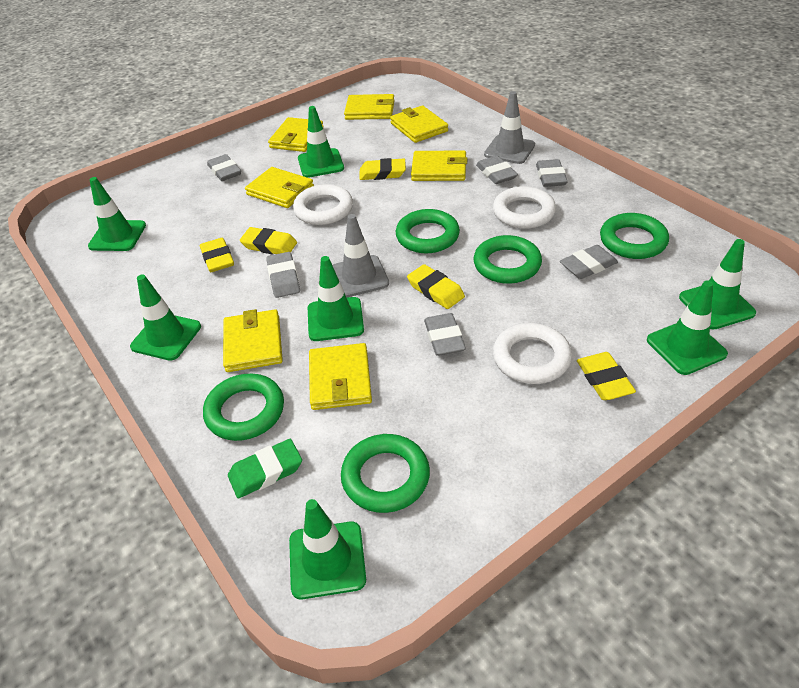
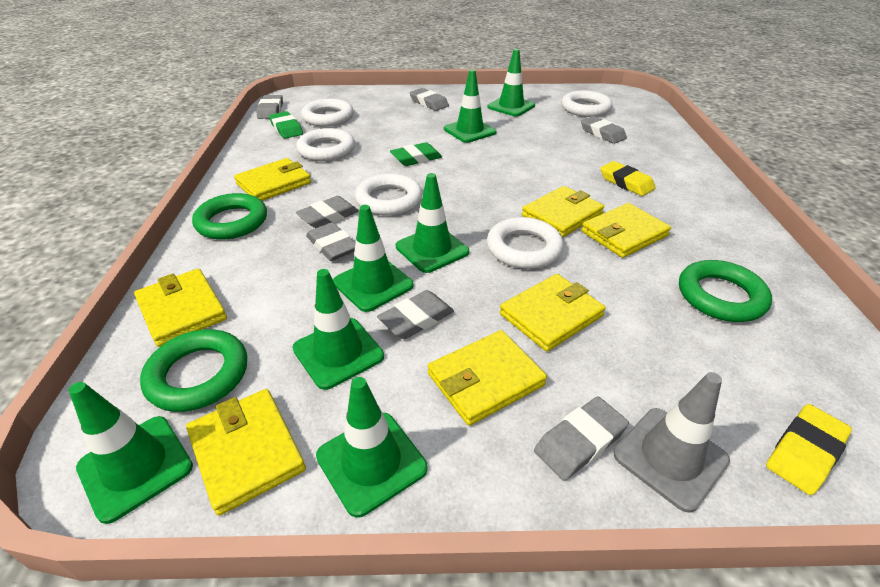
green eraser: 1 -> 2
green ring: 5 -> 3
grey eraser: 6 -> 7
grey traffic cone: 2 -> 1
white ring: 3 -> 5
yellow eraser: 5 -> 2

